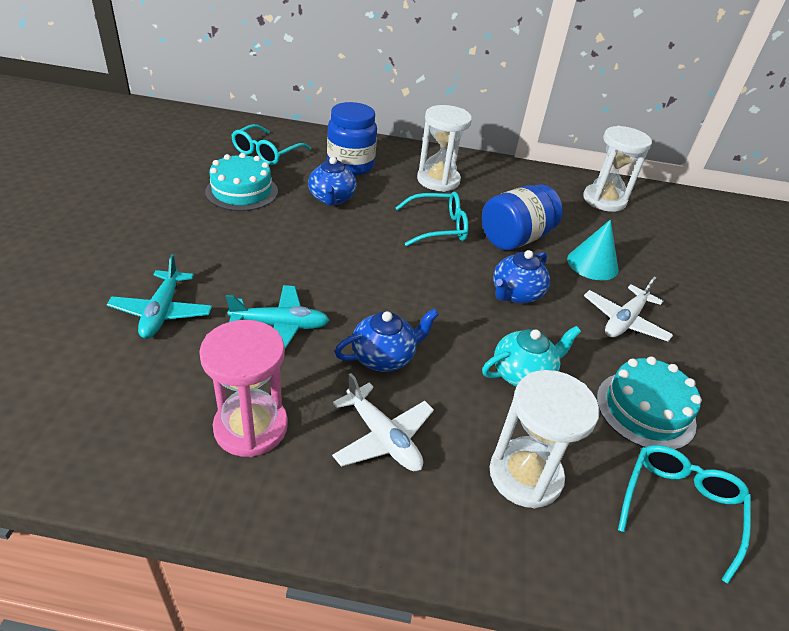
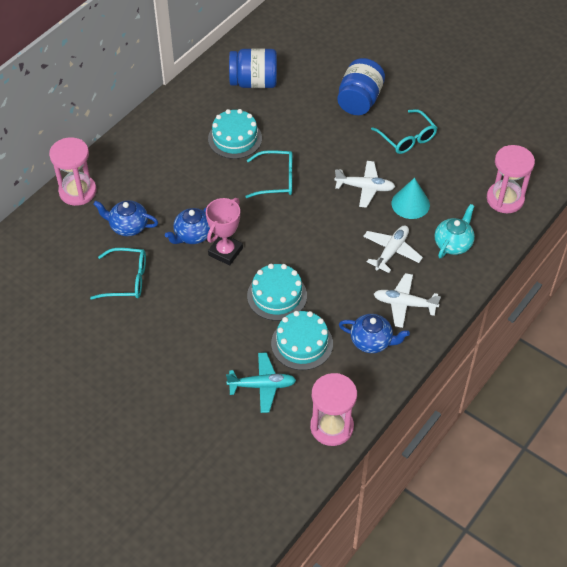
pink hourglass: 1 -> 3
pink trophy: 0 -> 1
turquoise cake: 2 -> 3
turquoise plane: 2 -> 1
white hourglass: 3 -> 0
white plane: 2 -> 3

